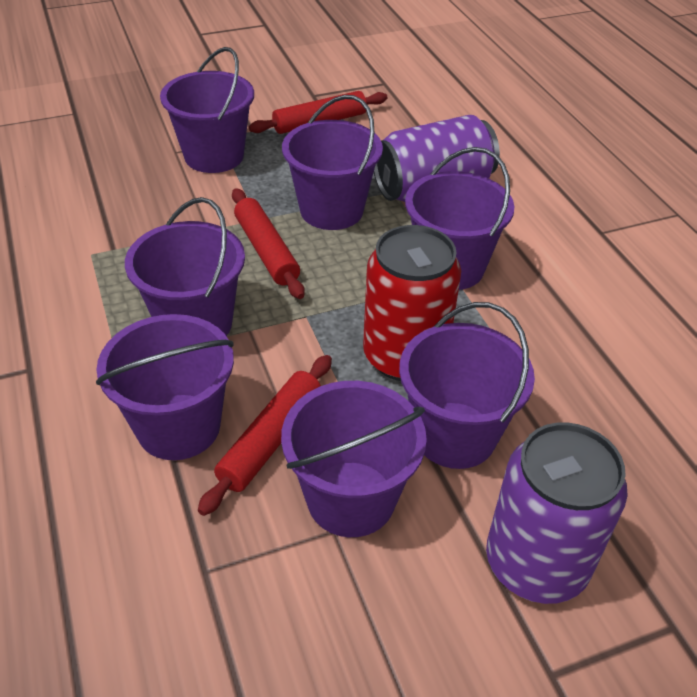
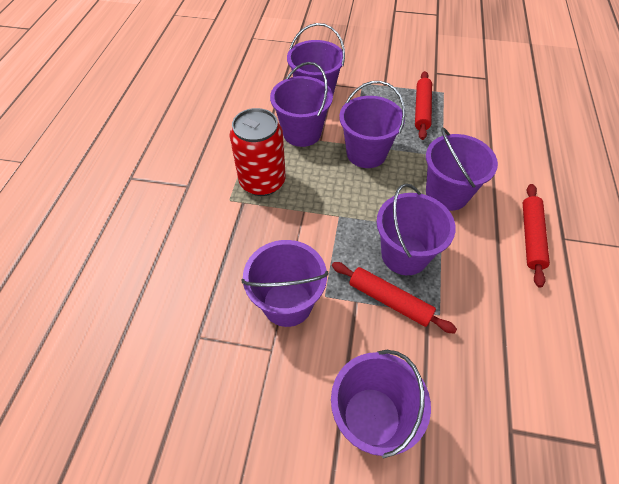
purple can: 2 -> 0

